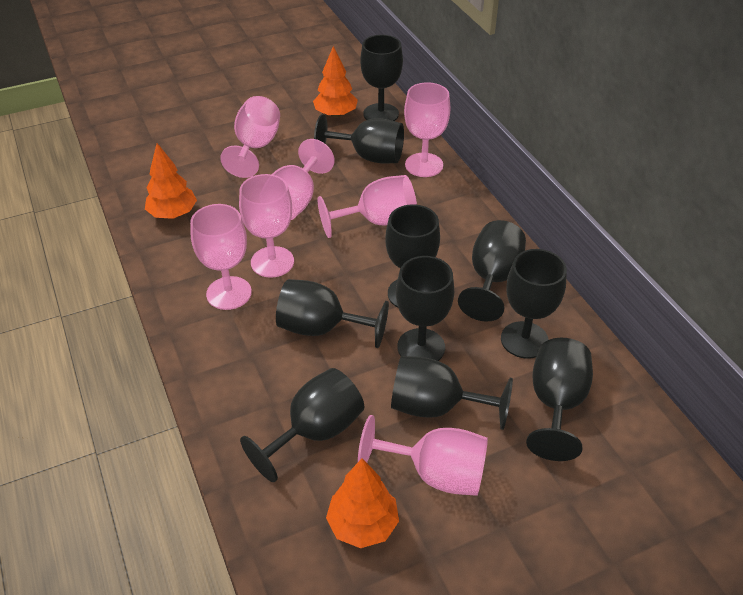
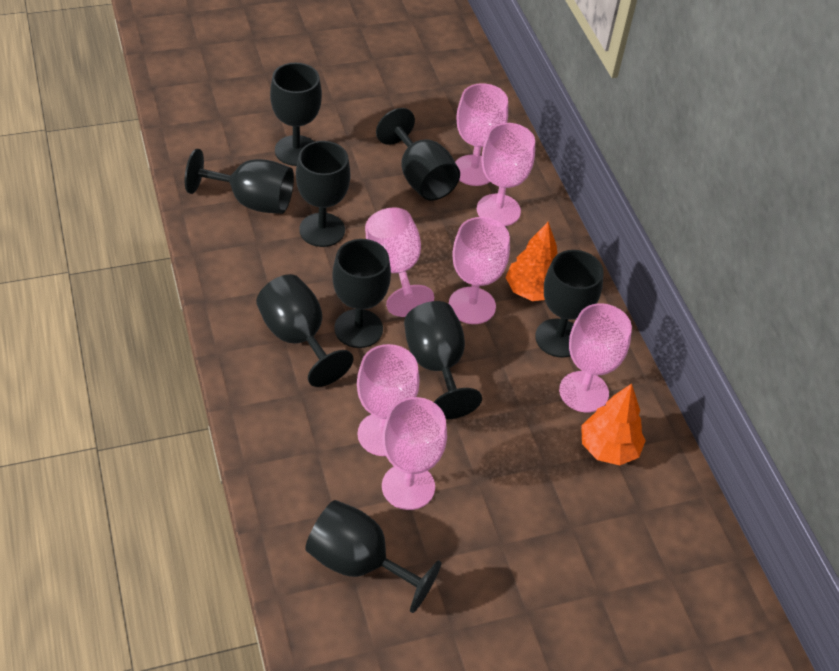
black goblet: 10 -> 9
orange tree: 3 -> 2

